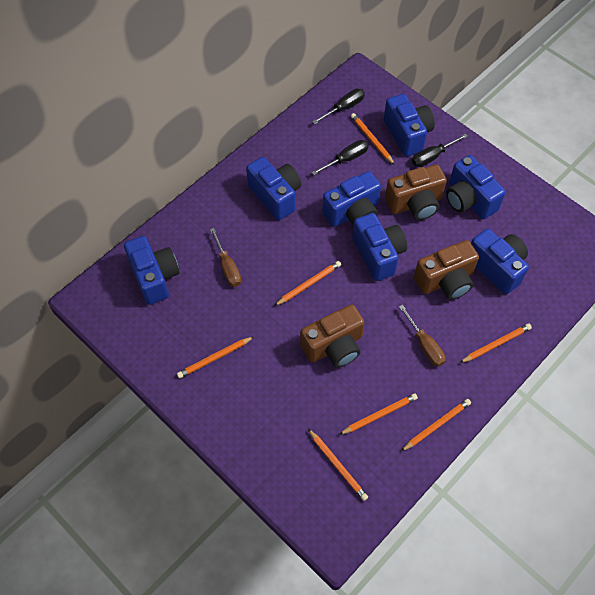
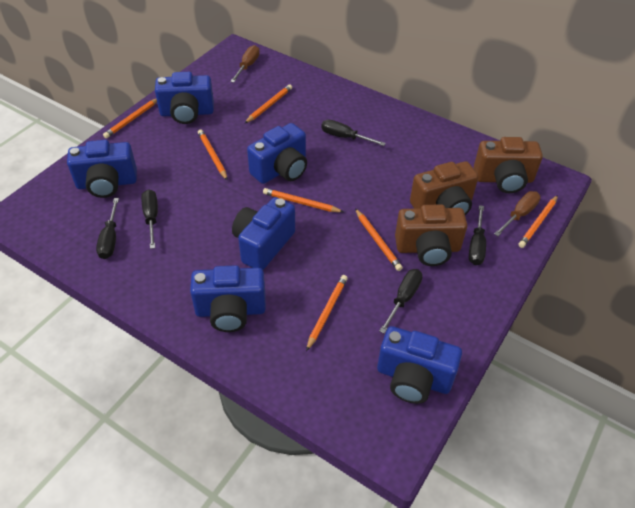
black screwdriver: 3 -> 5
blue camera: 7 -> 6

